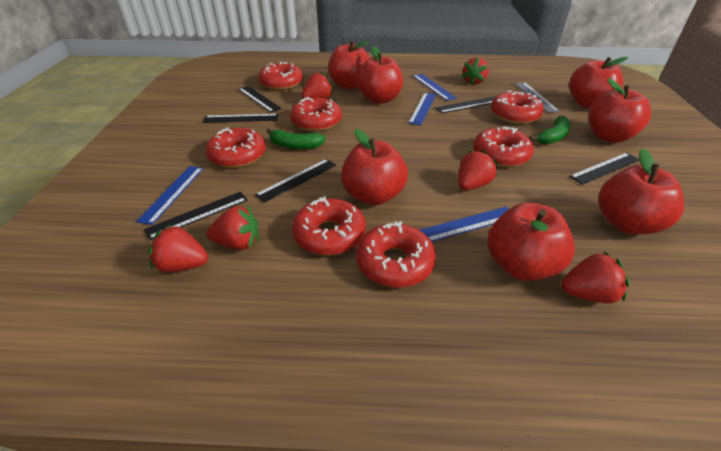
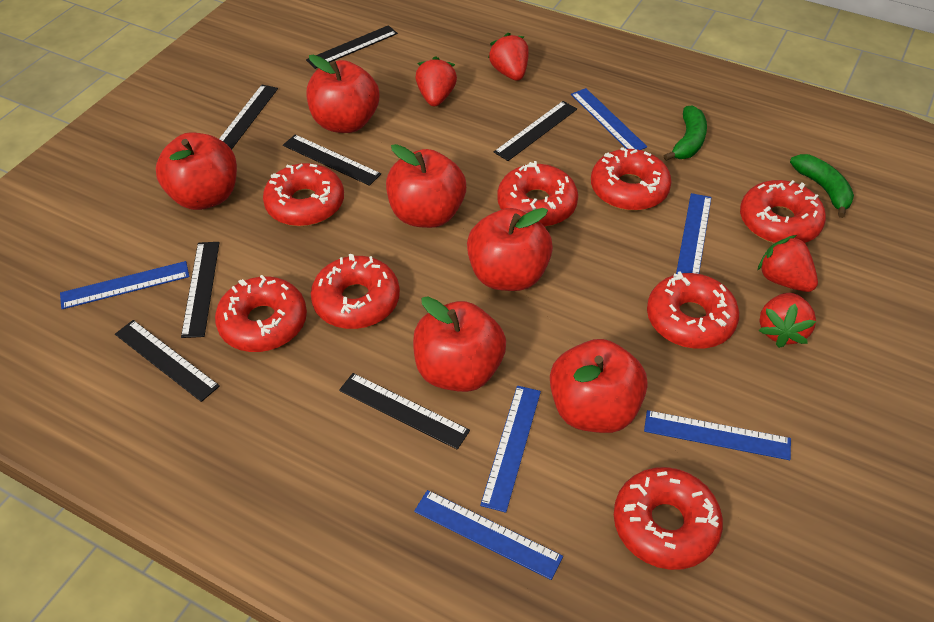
black ruler: 6 -> 7
blue ruler: 4 -> 6
grey ruler: 1 -> 0
red apple: 7 -> 6
red donut: 7 -> 8
red strawberry: 6 -> 4

